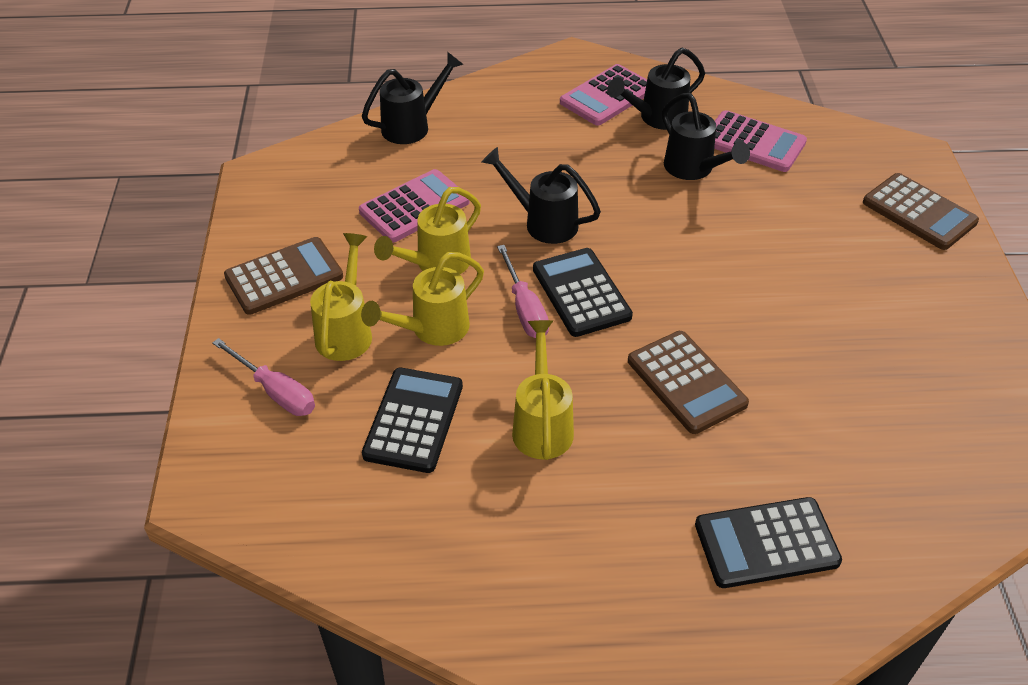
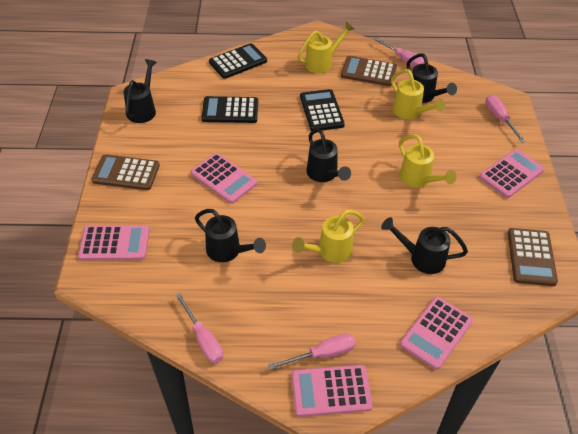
black watering can: 4 -> 5
pink calculator: 3 -> 5
pink screwdriver: 2 -> 4

